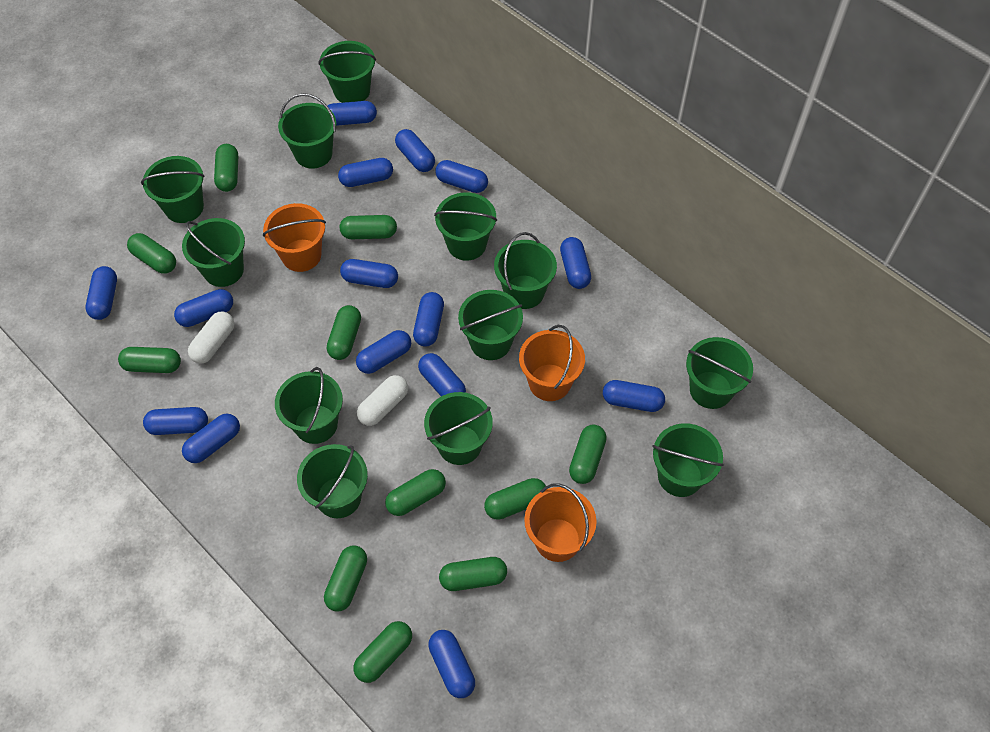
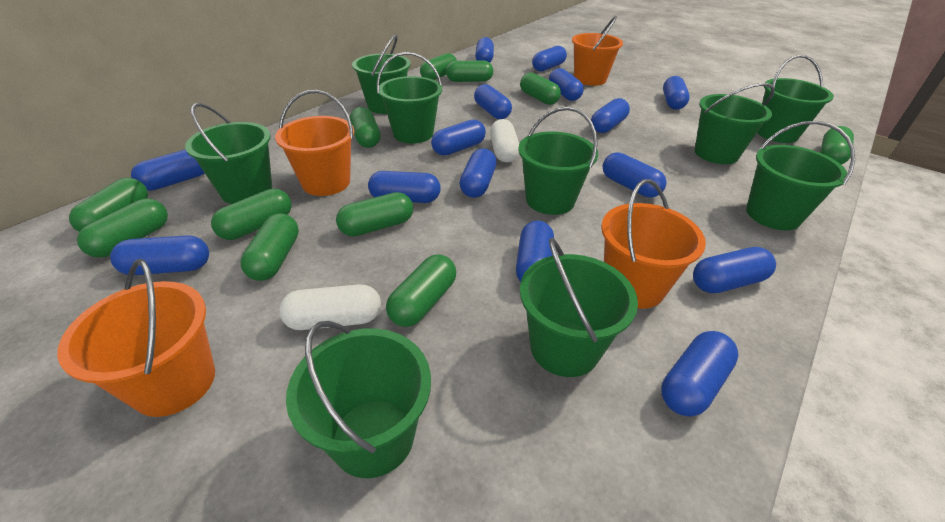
green bucket: 12 -> 9
orange bucket: 3 -> 4

